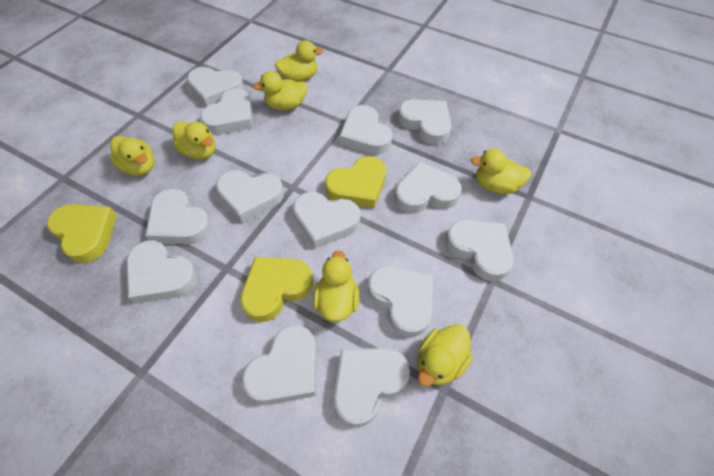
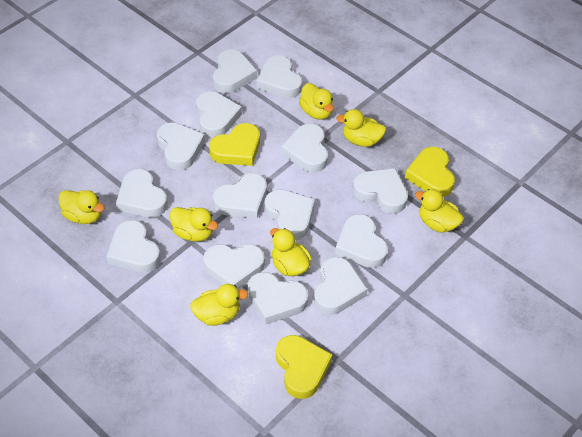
white heart: 13 -> 14

